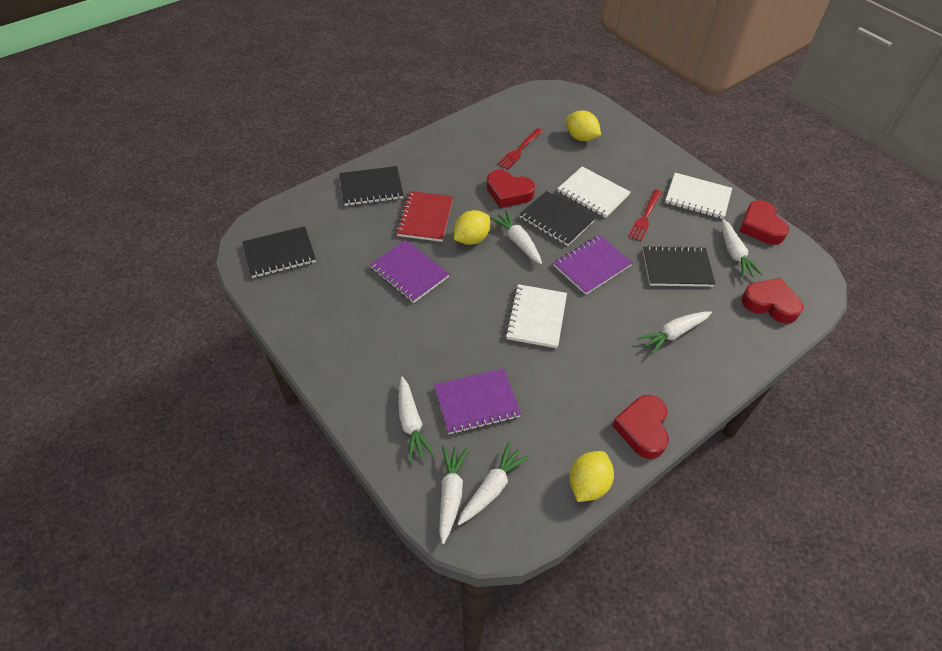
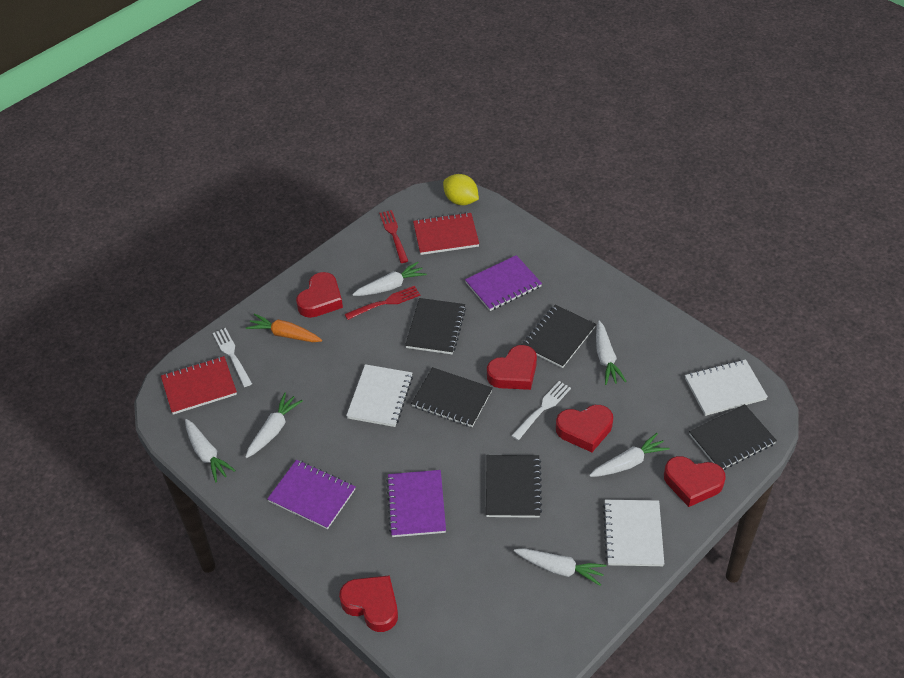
black notebook: 4 -> 5
orange carrot: 0 -> 1
red heart: 4 -> 5
red notebook: 1 -> 2
white fork: 0 -> 2
yellow lemon: 3 -> 1

